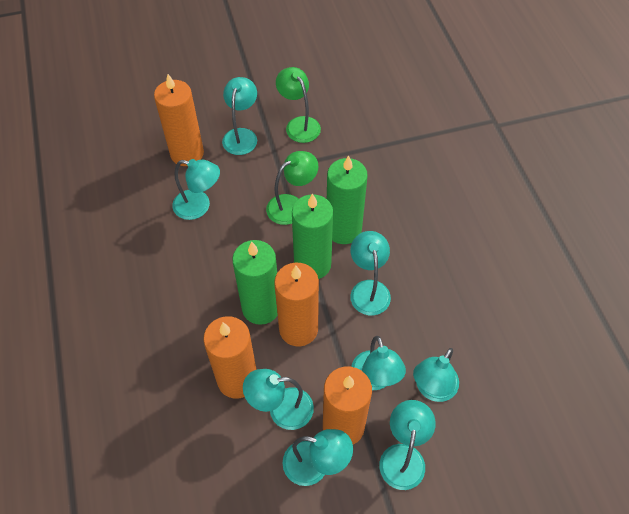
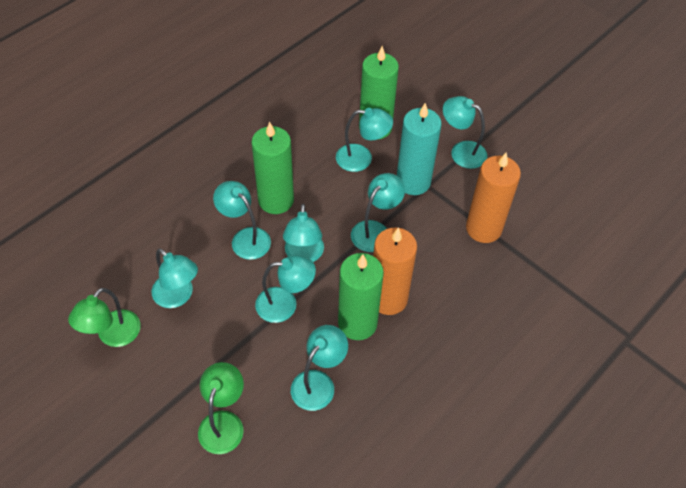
orange candle: 4 -> 2
turquoise candle: 0 -> 1

